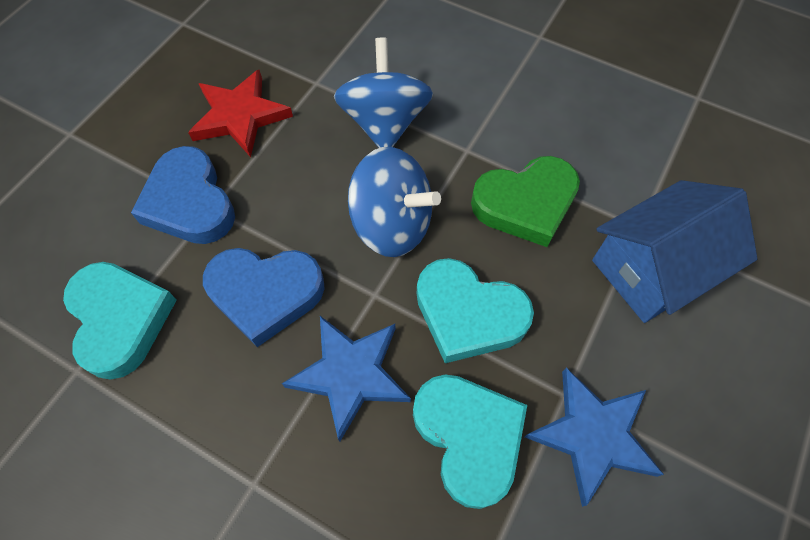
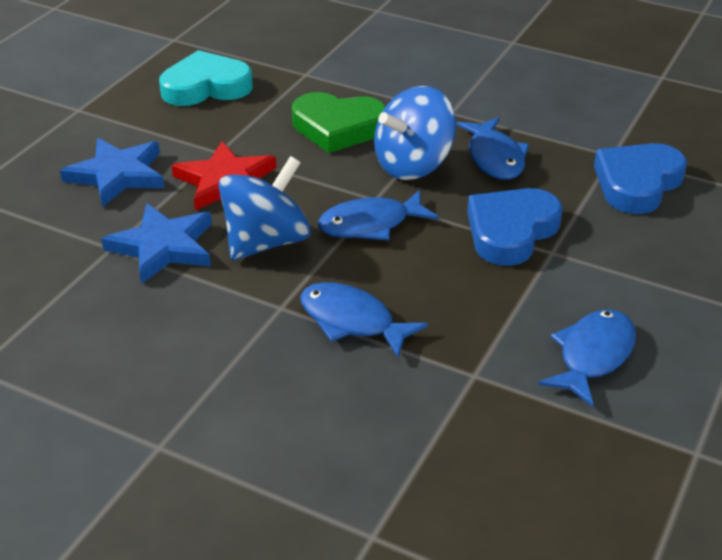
blue fish: 0 -> 4
blue house: 1 -> 0
turquoise heart: 3 -> 1

